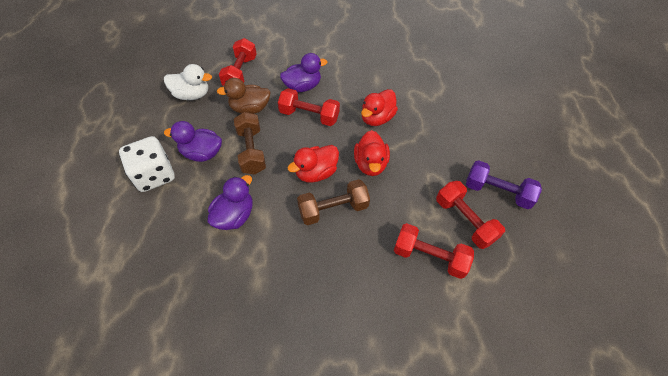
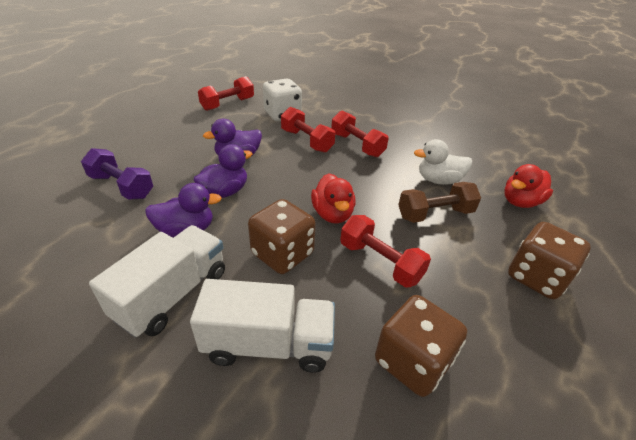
brown dice: 0 -> 3
brown duck: 1 -> 0
brown dumbbell: 2 -> 1
red duck: 3 -> 2
white truck: 0 -> 2

